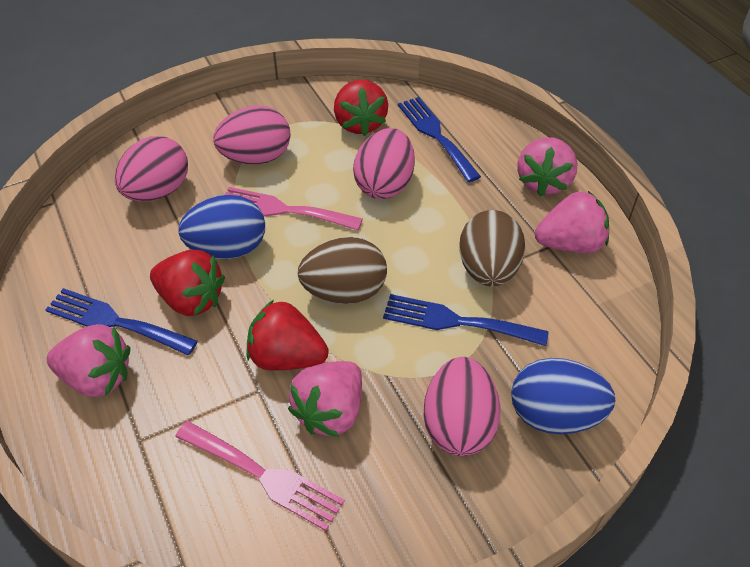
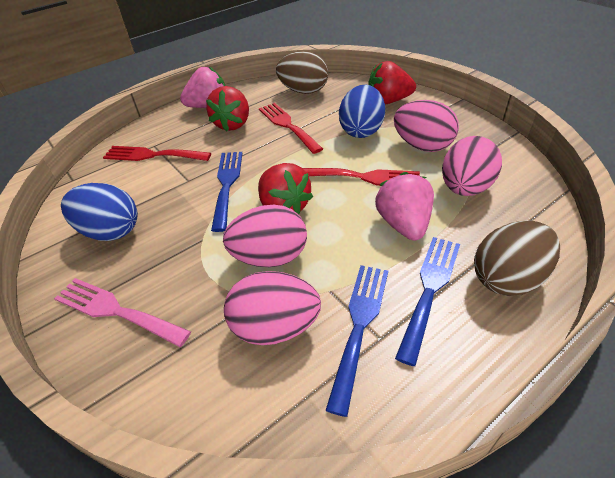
pink fork: 2 -> 1
pink strawberry: 4 -> 2
red fork: 0 -> 3

